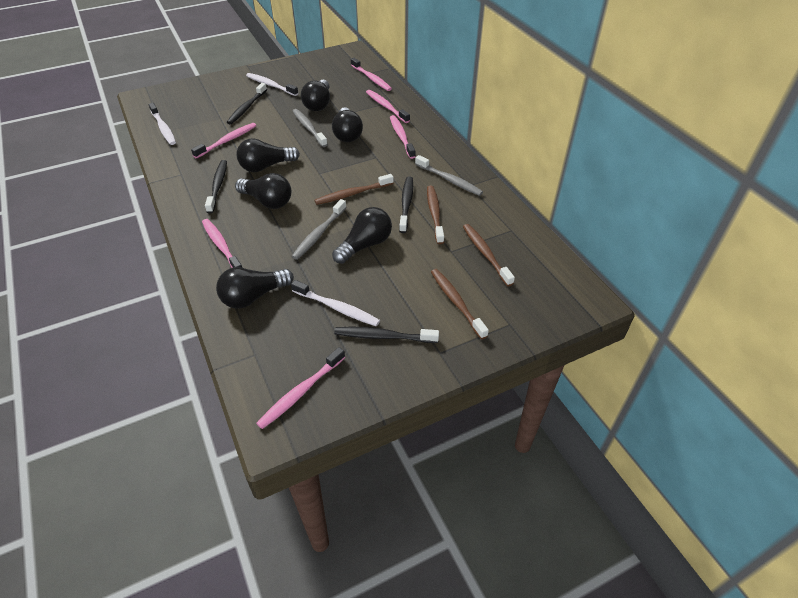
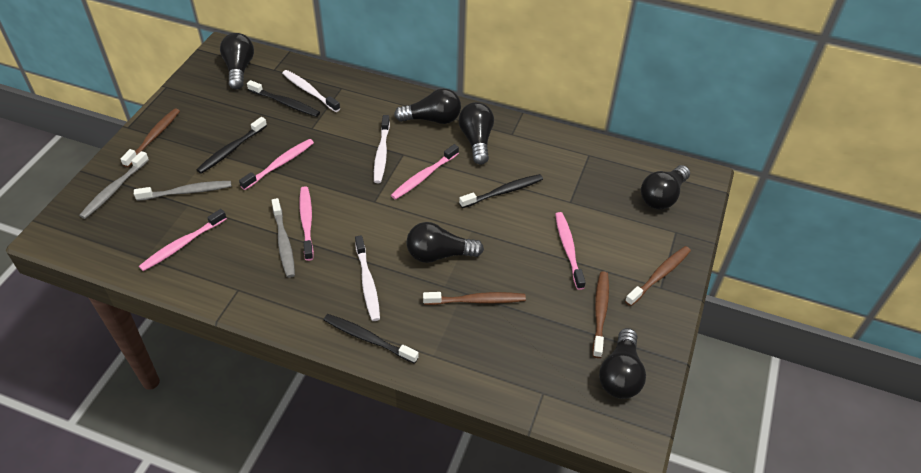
pink toothbrush: 6 -> 5

